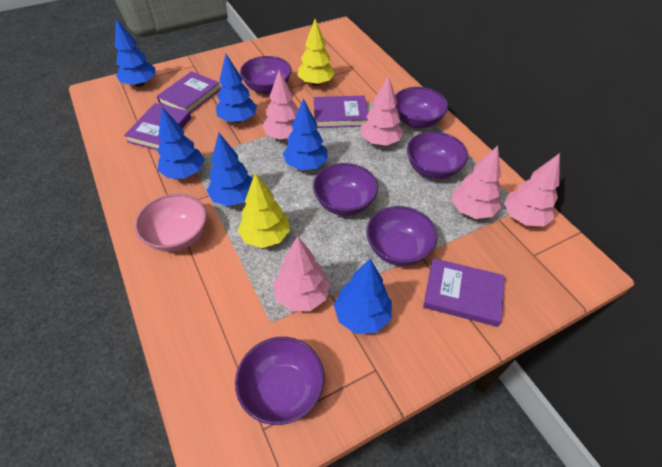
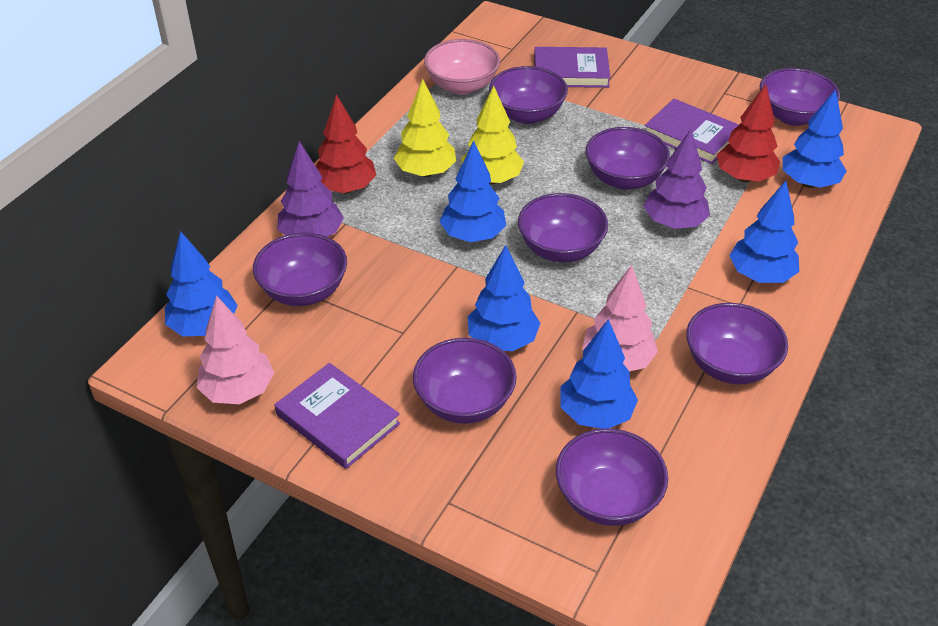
pink tree: 5 -> 2
purple book: 4 -> 3
purple bowl: 6 -> 8
purple tree: 0 -> 2
red tree: 0 -> 2

